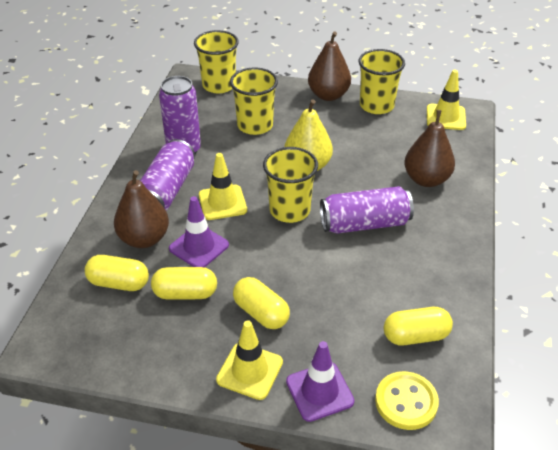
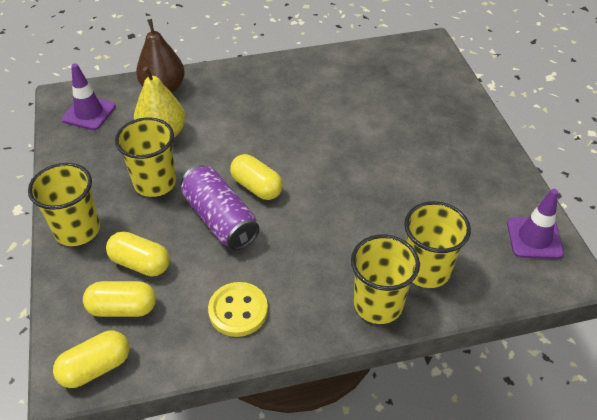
brown pear: 3 -> 1
purple can: 3 -> 1
yellow traffic cone: 3 -> 0

